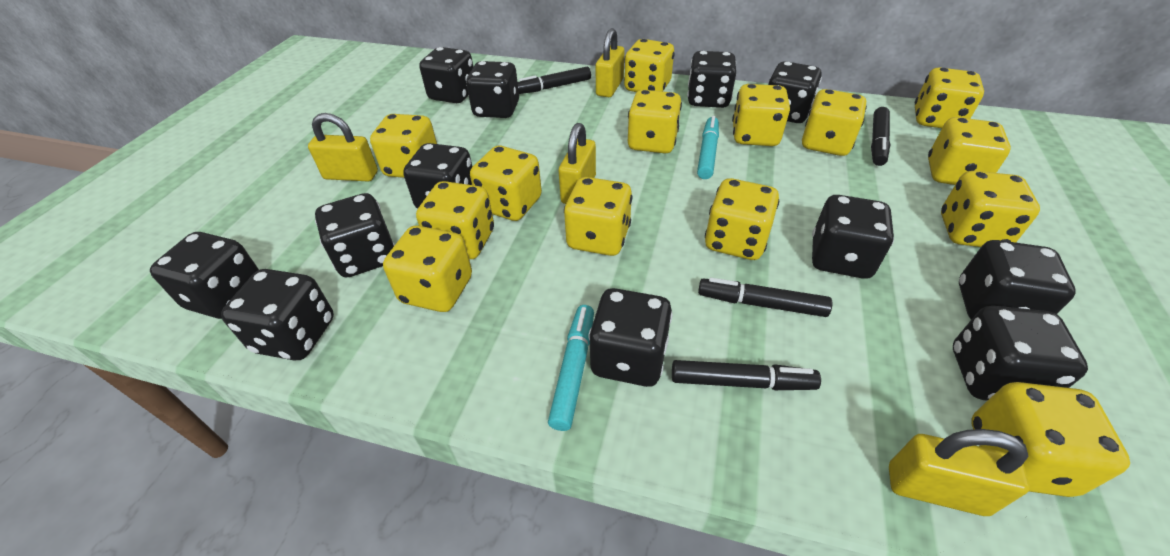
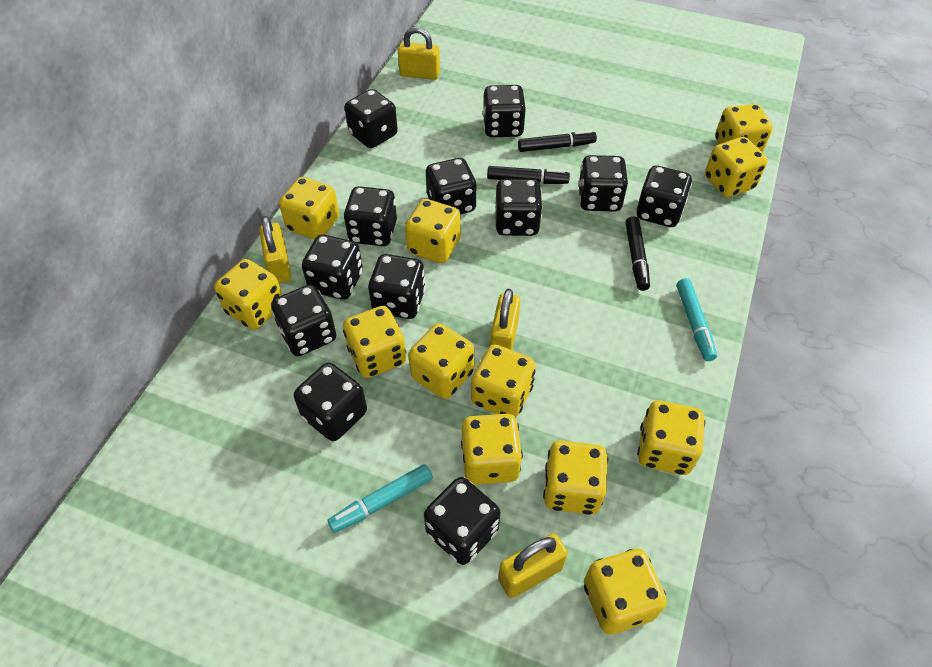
black marker: 4 -> 3
yellow dice: 14 -> 12

